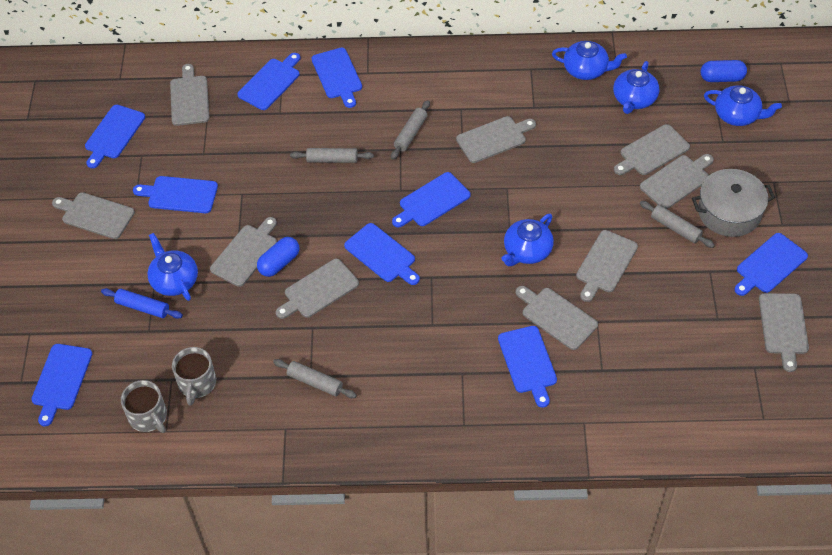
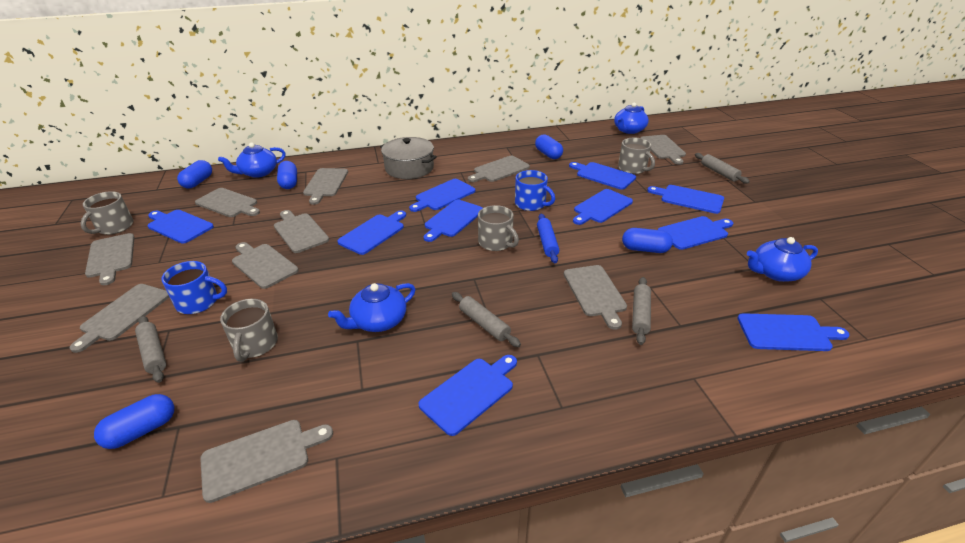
blue capsule: 2 -> 5
blue cutting board: 9 -> 10
blue mug: 0 -> 2
blue teapot: 5 -> 4
grey mug: 2 -> 4

